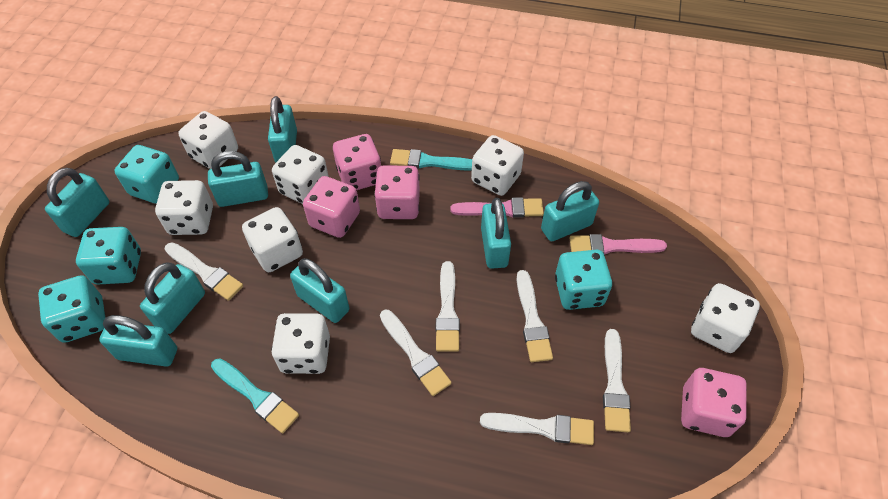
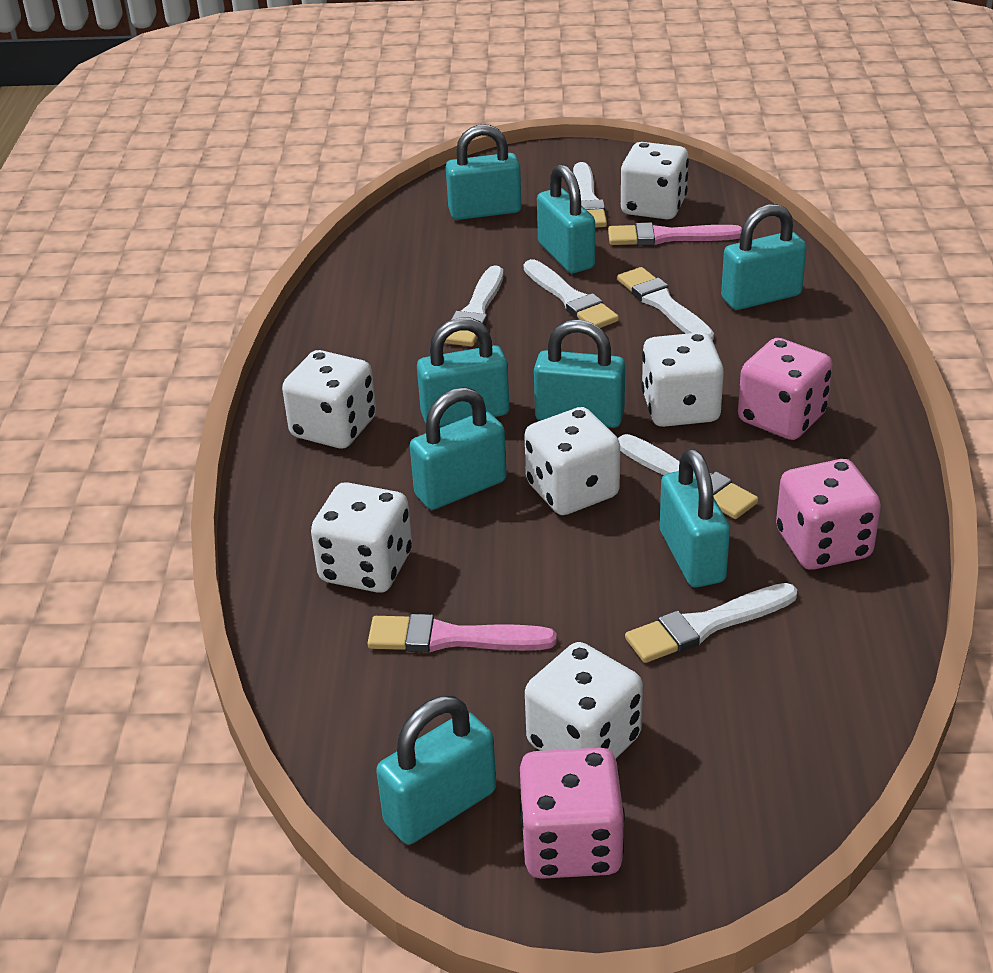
pink dice: 4 -> 3
turquoise brush: 2 -> 0
turquoise dice: 4 -> 0
white dice: 7 -> 6

